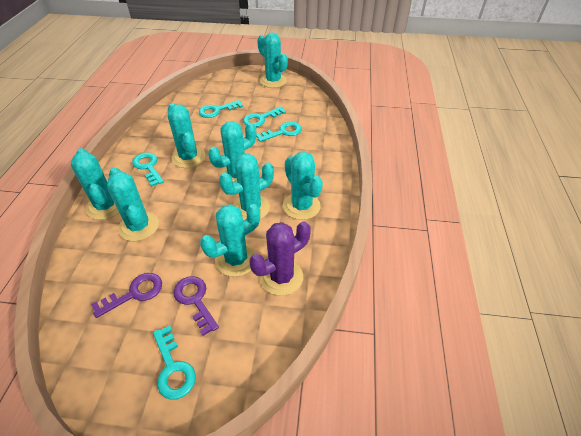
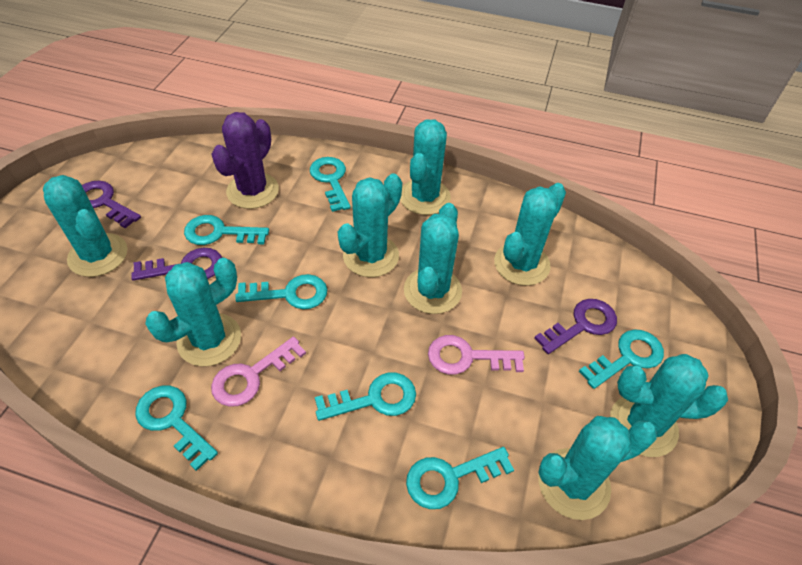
pink key: 0 -> 2
purple key: 2 -> 3
turquoise key: 5 -> 7

